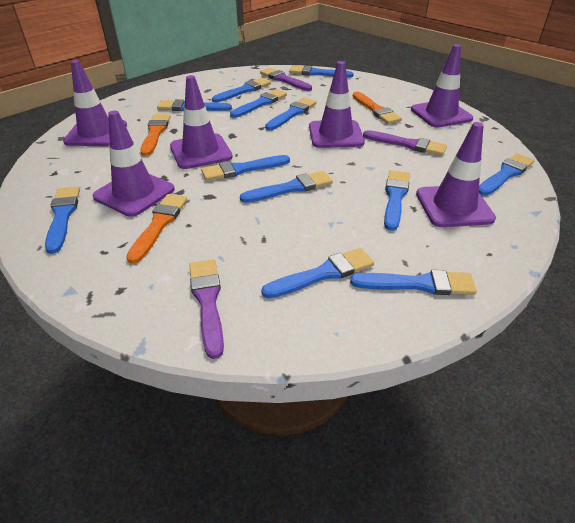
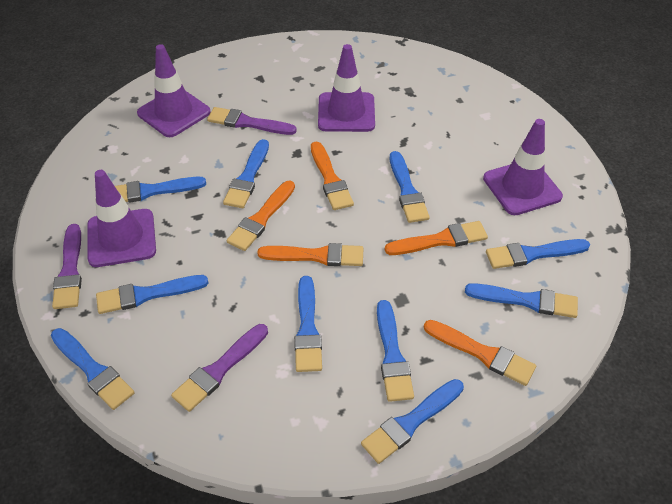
blue brush: 12 -> 10
orange brush: 3 -> 5
purple traffic cone: 6 -> 4

